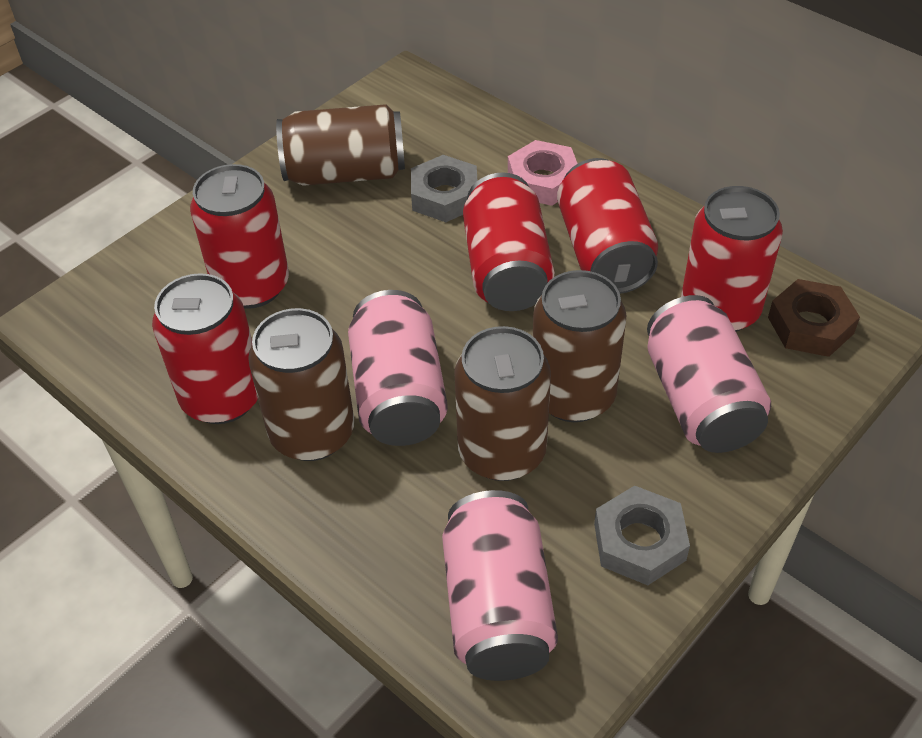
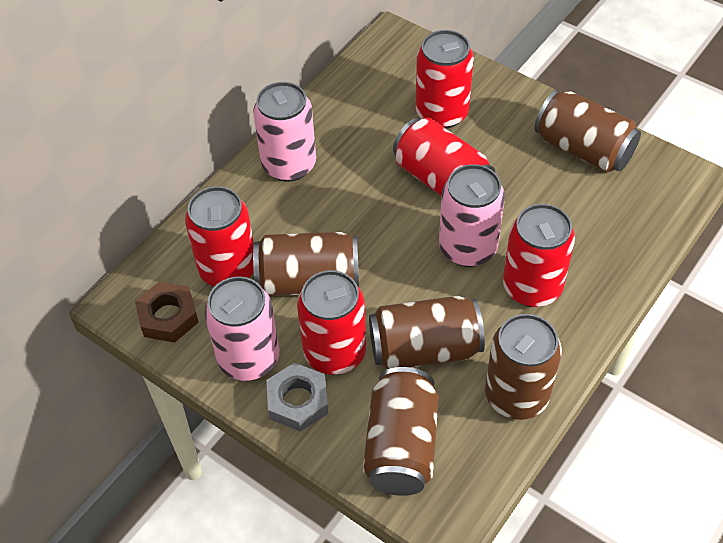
brown can: 4 -> 5
grey nut: 2 -> 1
pink nut: 1 -> 0

